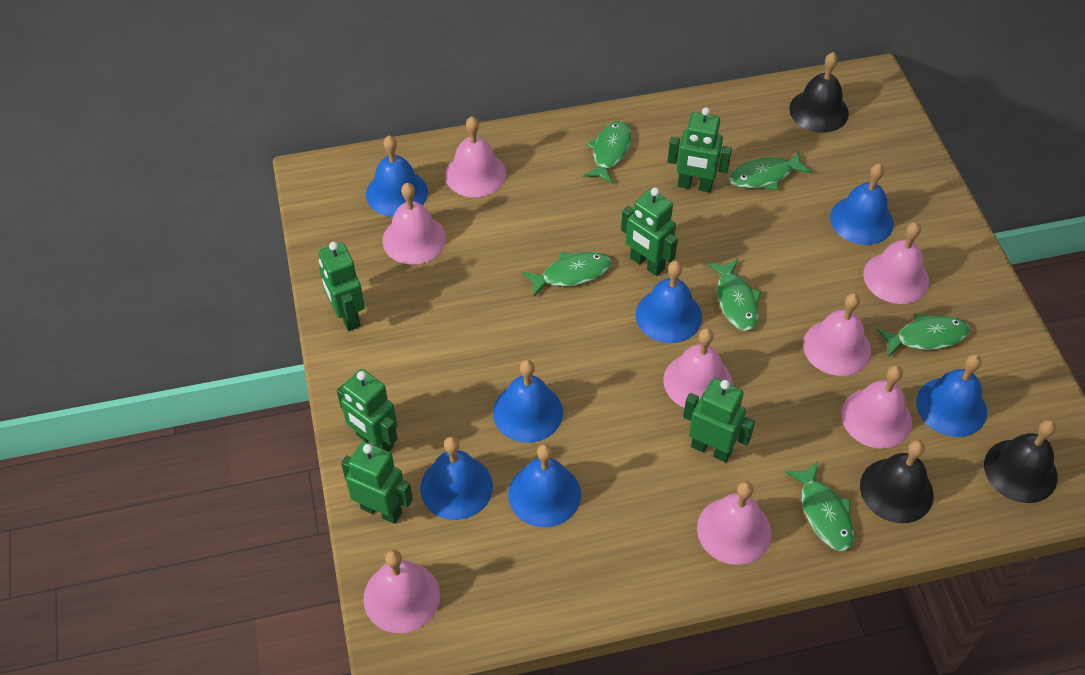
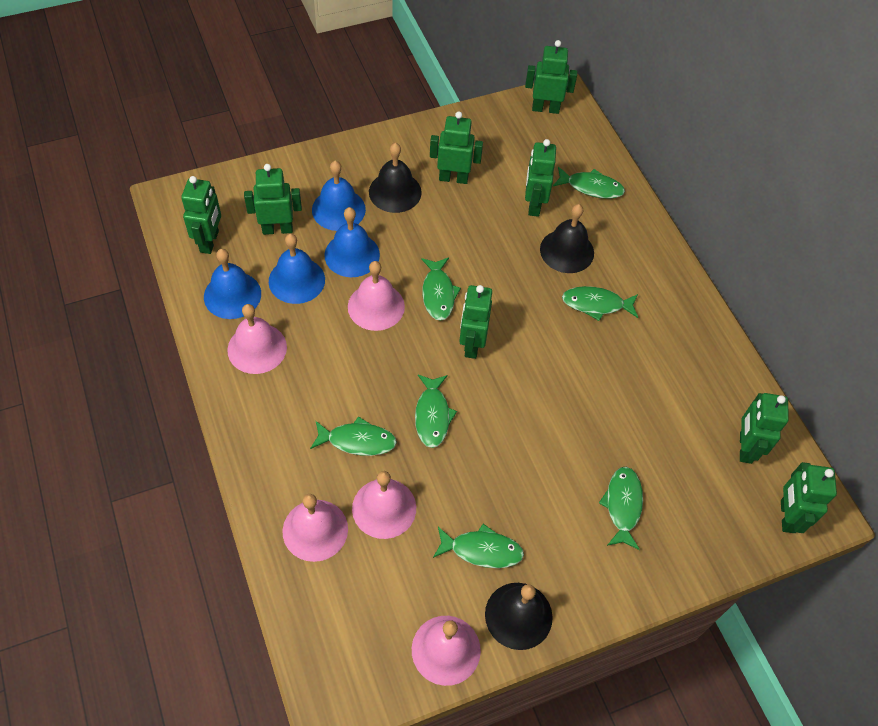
blue bell: 7 -> 4
green fish: 6 -> 7
green robot: 6 -> 8
pink bell: 8 -> 5

